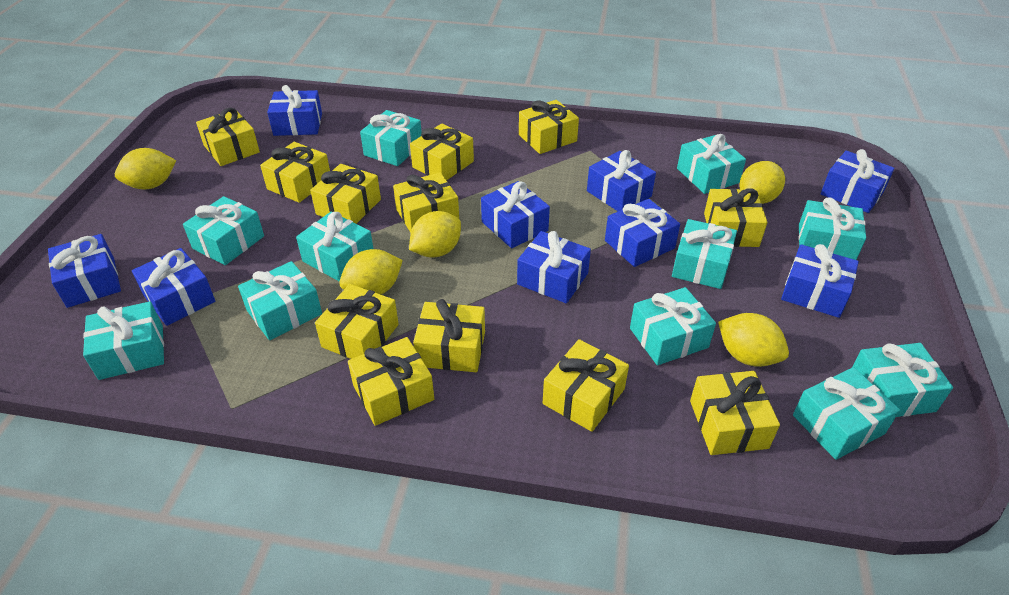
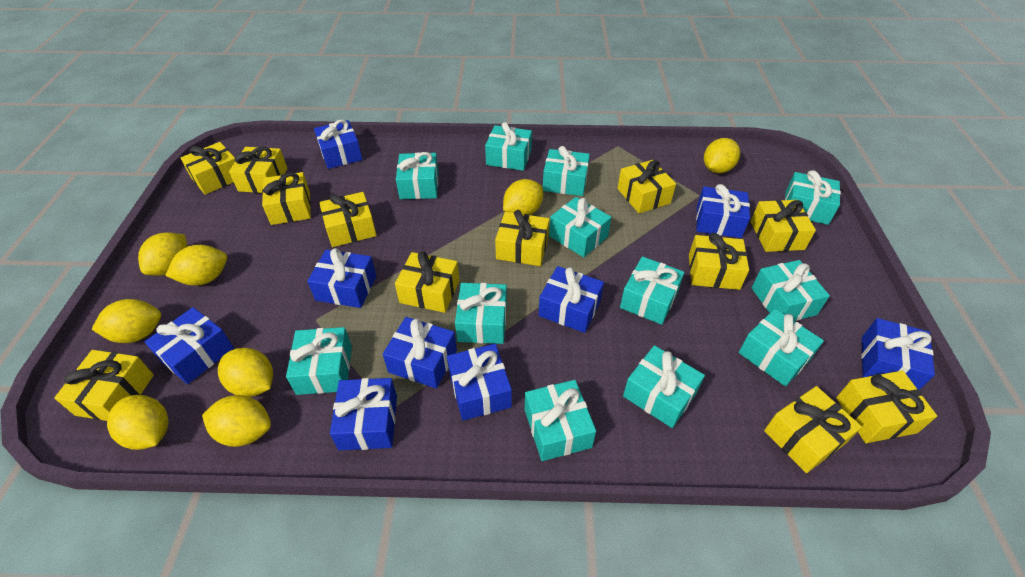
turquoise gift: 11 -> 12
yellow lemon: 5 -> 8

